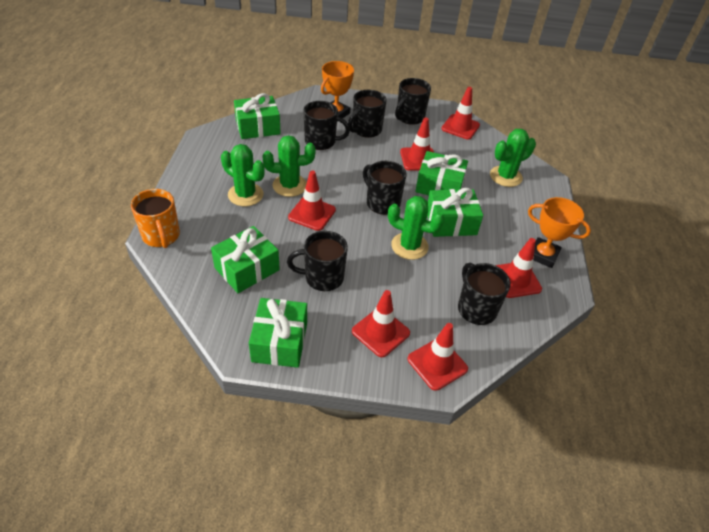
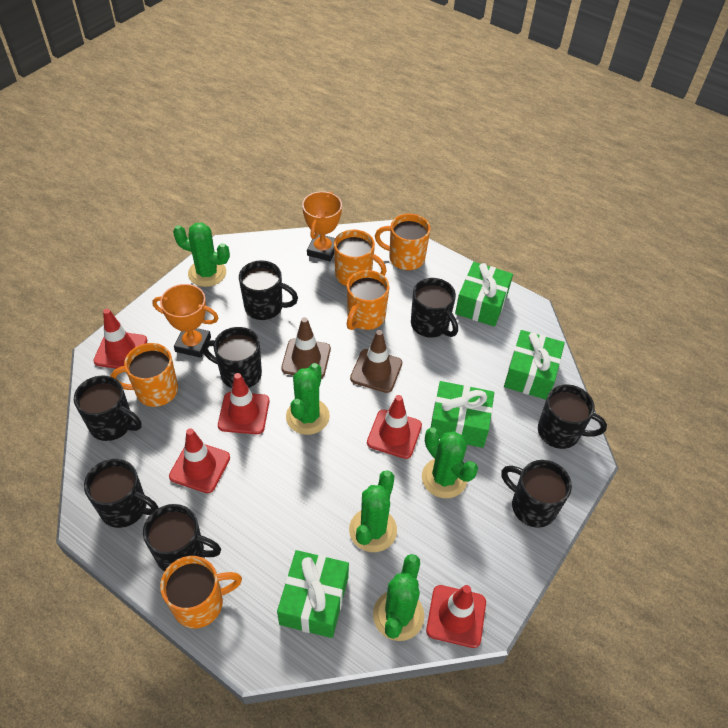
black mug: 6 -> 8
brown traffic cone: 0 -> 2
green cactus: 4 -> 5
green gift: 5 -> 4
orange mug: 1 -> 5
red traffic cone: 6 -> 5

